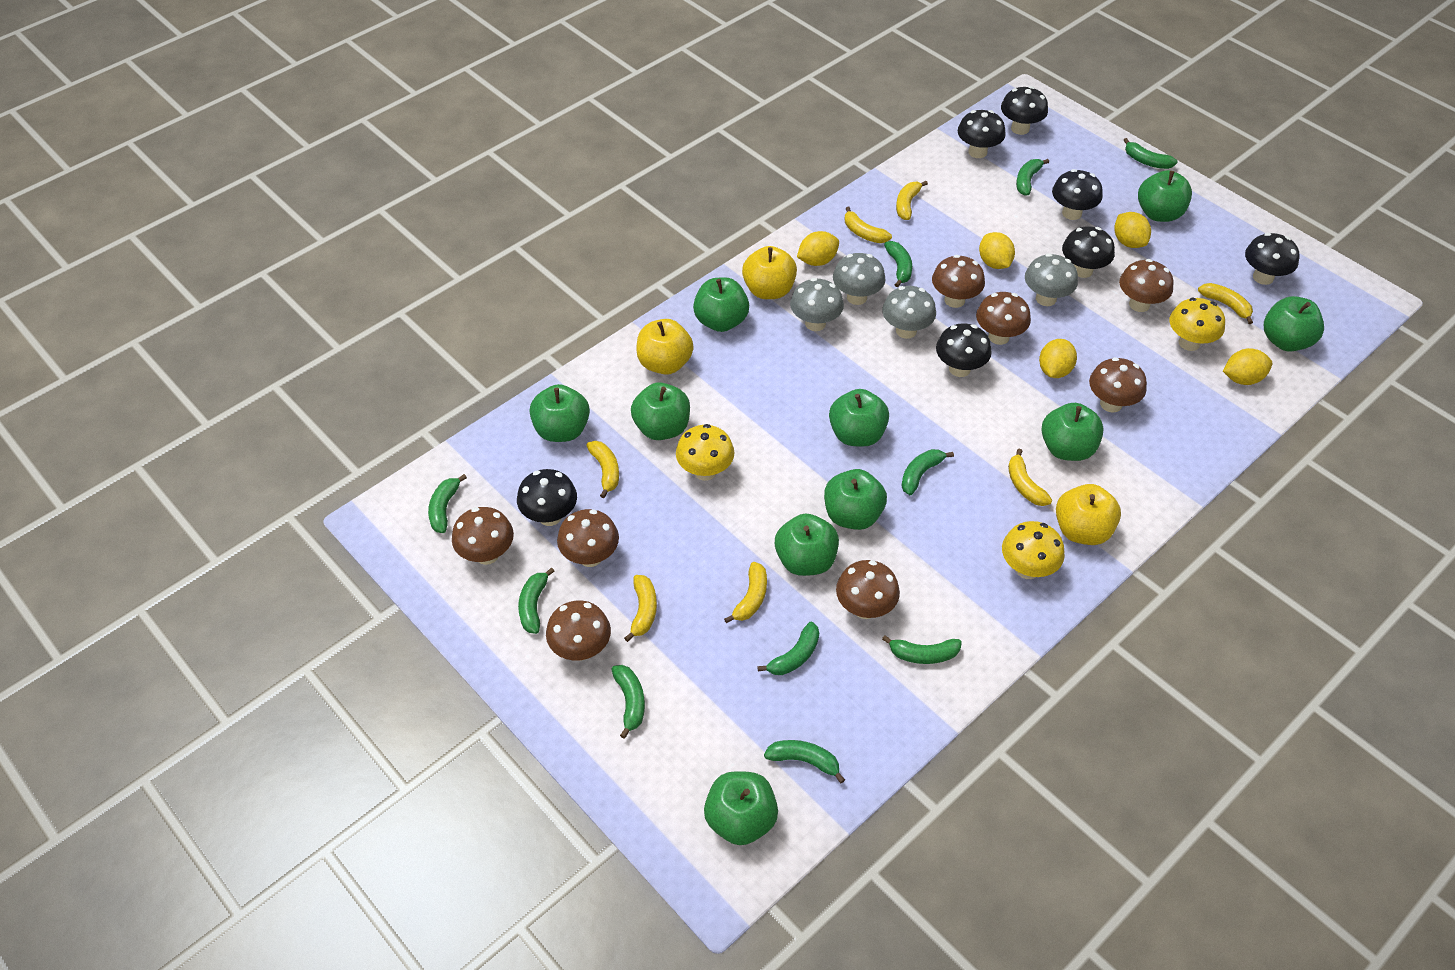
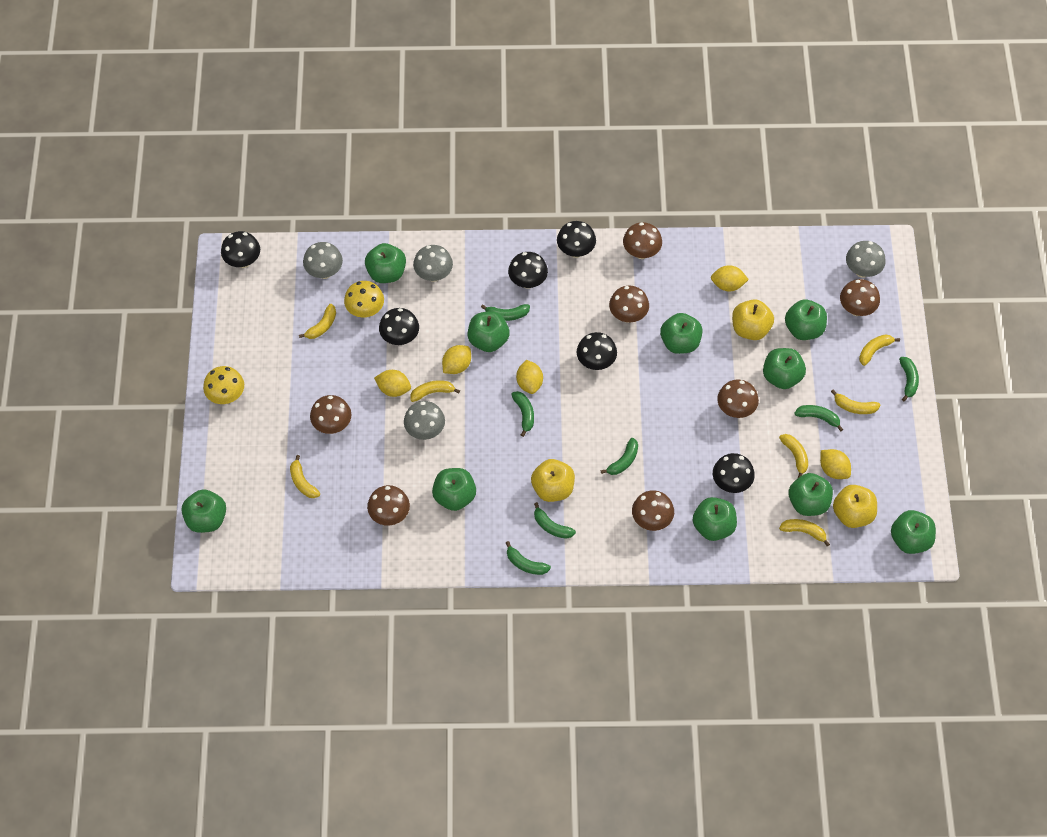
black mushroom: 7 -> 6
brown mushroom: 8 -> 7
green banana: 10 -> 7
yellow mushroom: 3 -> 2

